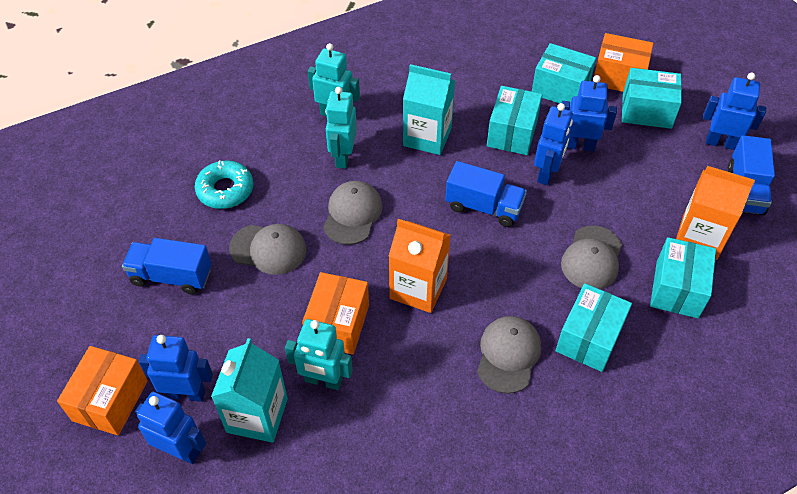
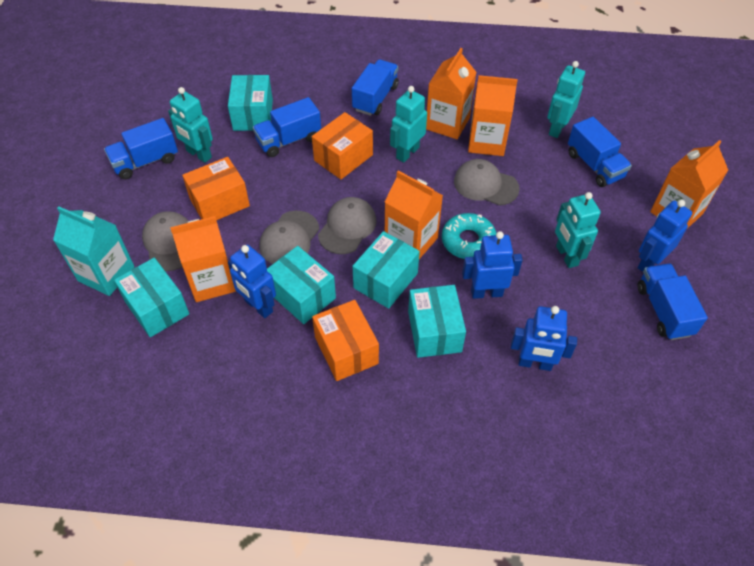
blue robot: 5 -> 4
blue truck: 3 -> 5
orange carton: 2 -> 5
turquoise carton: 2 -> 1
turquoise robot: 3 -> 4

